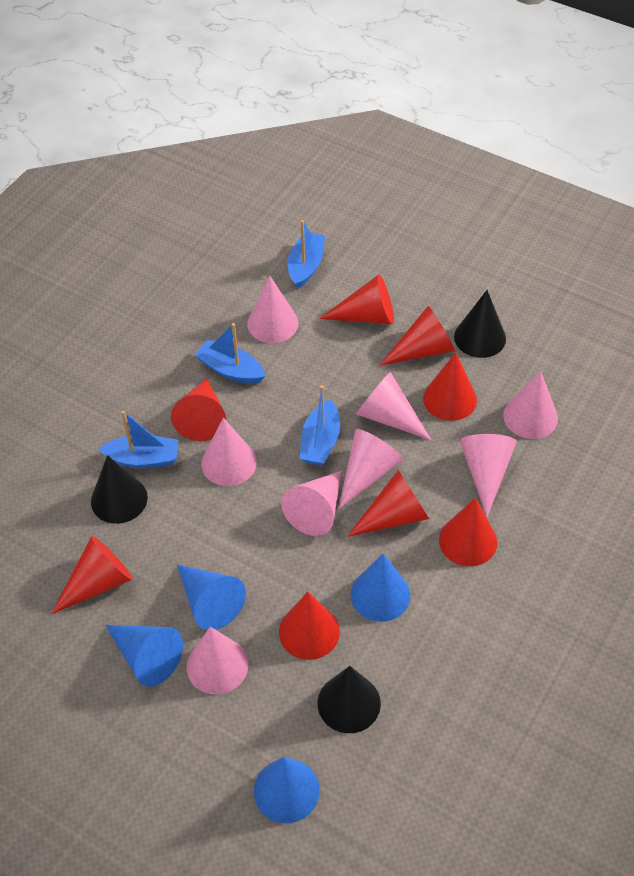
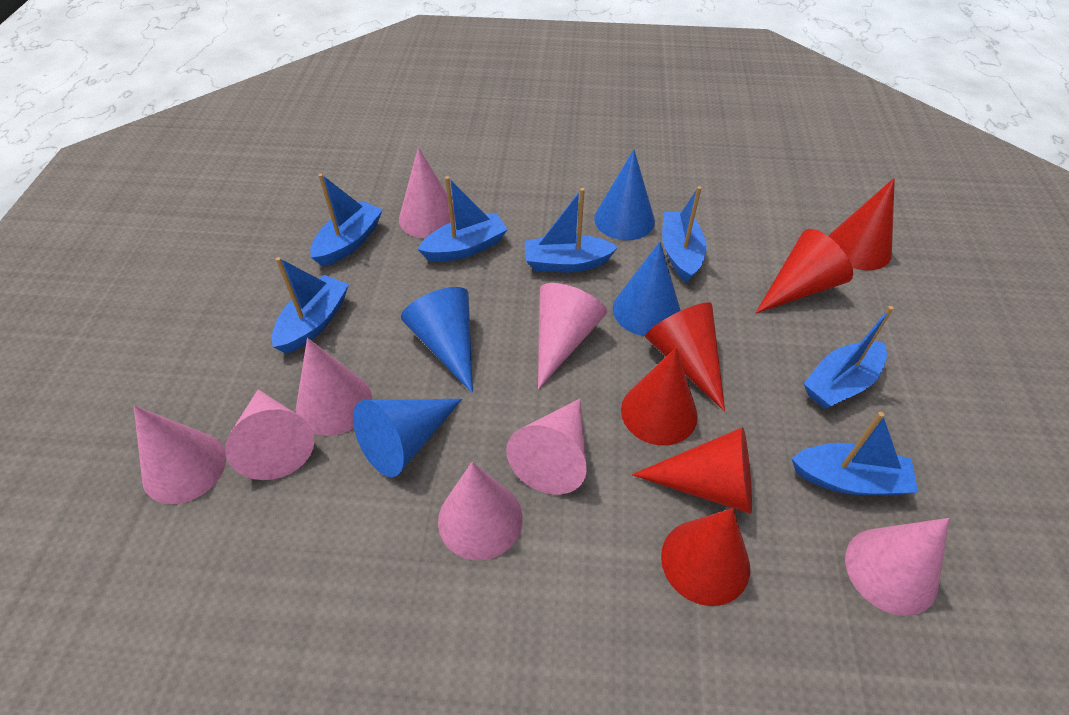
black cone: 3 -> 0
blue boat: 4 -> 7
red cone: 8 -> 6

